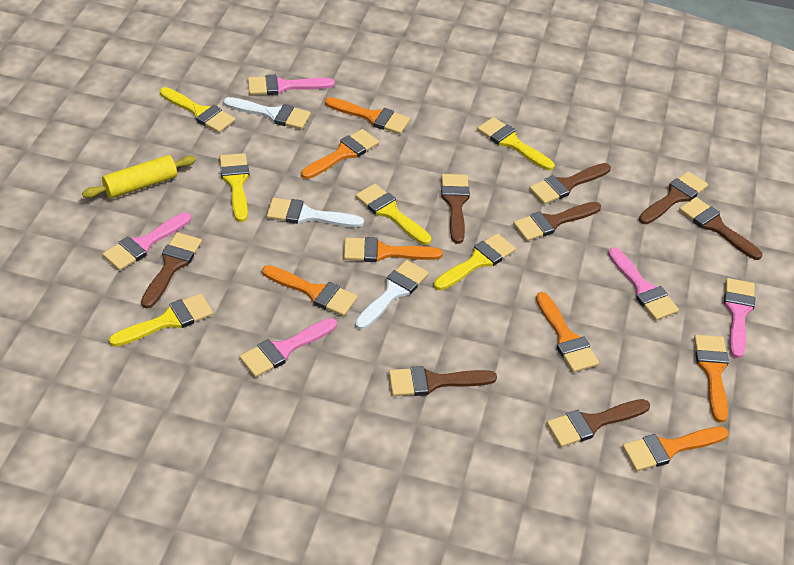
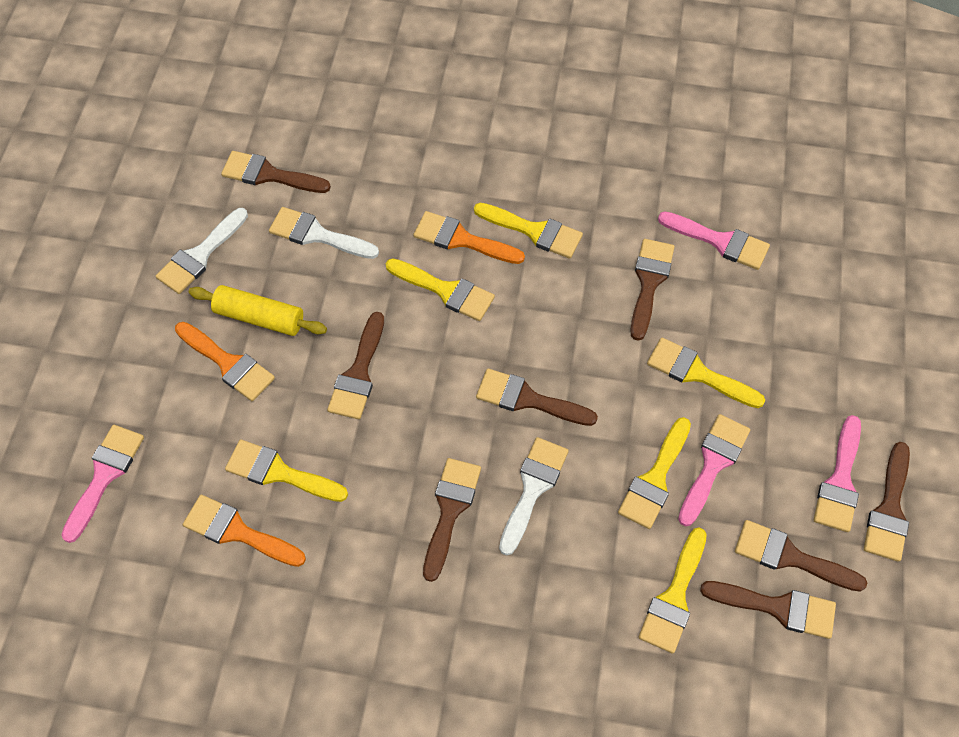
orange brush: 7 -> 3
pink brush: 5 -> 4

